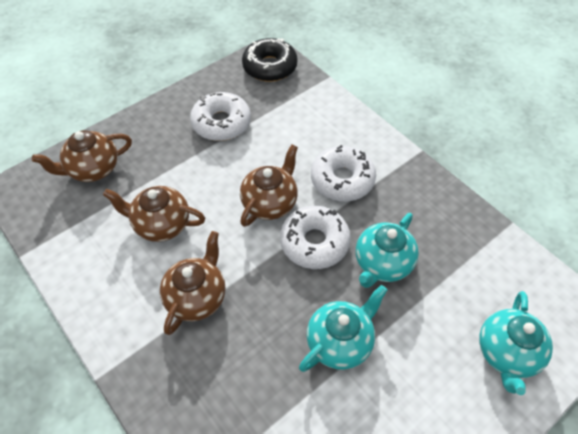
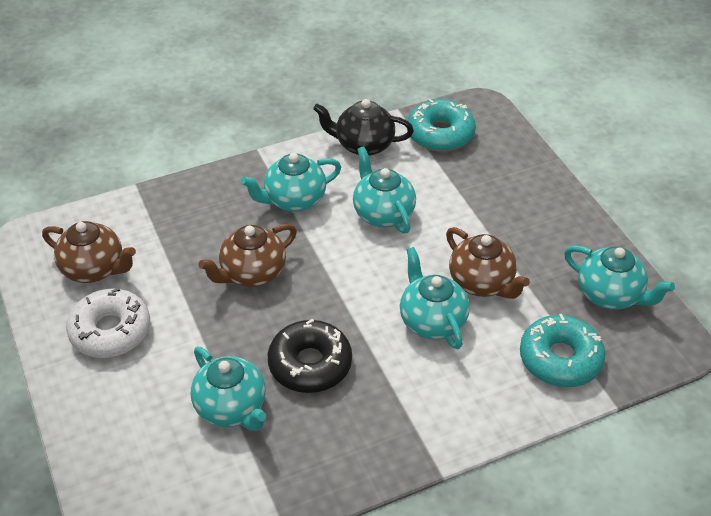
black teapot: 0 -> 1
brown teapot: 4 -> 3
turquoise donut: 0 -> 2
turquoise teapot: 3 -> 5
white donut: 3 -> 1

